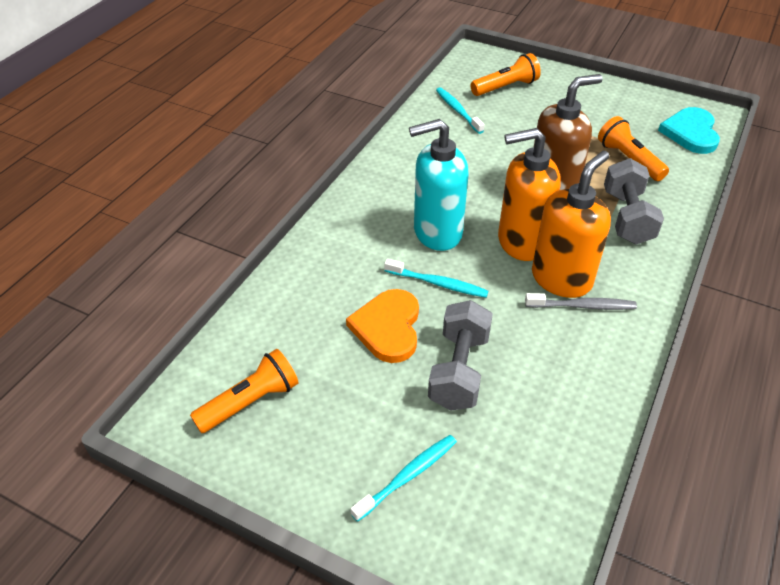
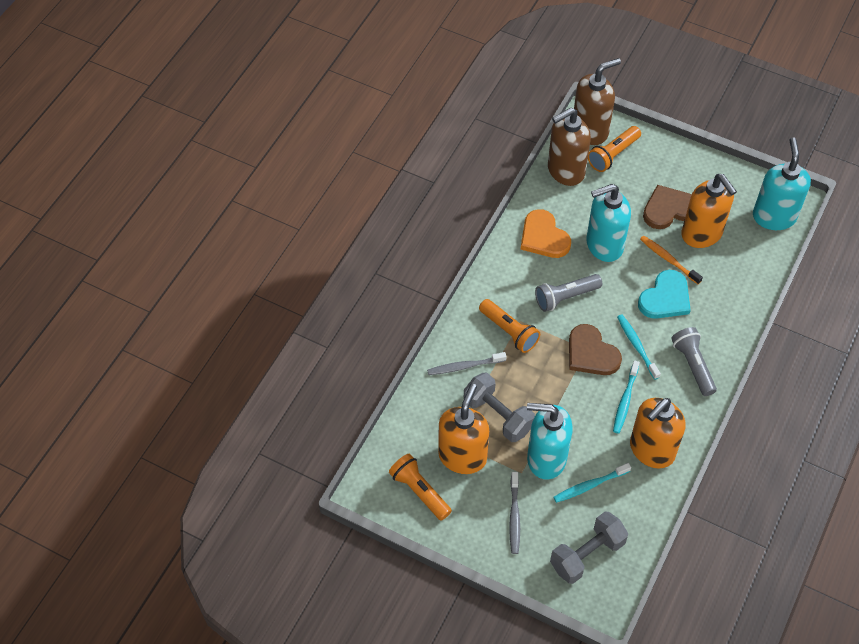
brown heart: 0 -> 2
brown soap dispenser: 1 -> 2
grey flashlight: 0 -> 2
grey toothbrush: 1 -> 2
orange soap dispenser: 2 -> 3
orange toothbrush: 0 -> 1
turquoise soap dispenser: 1 -> 3

